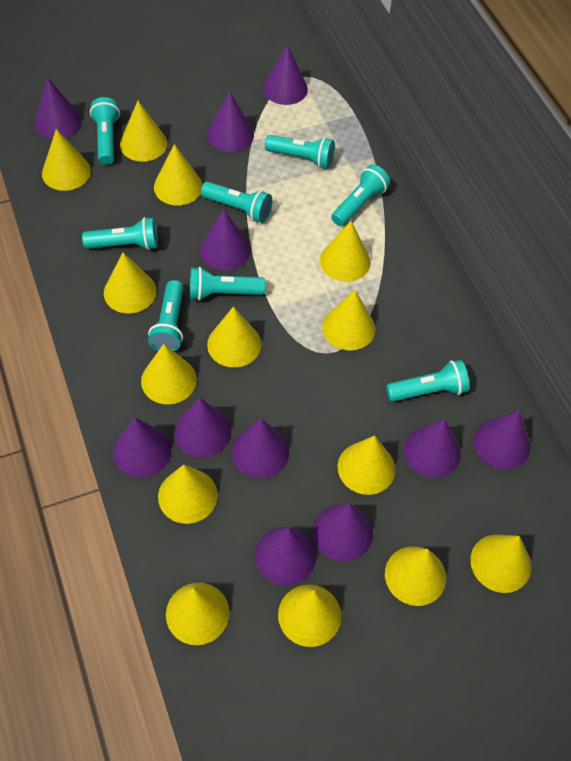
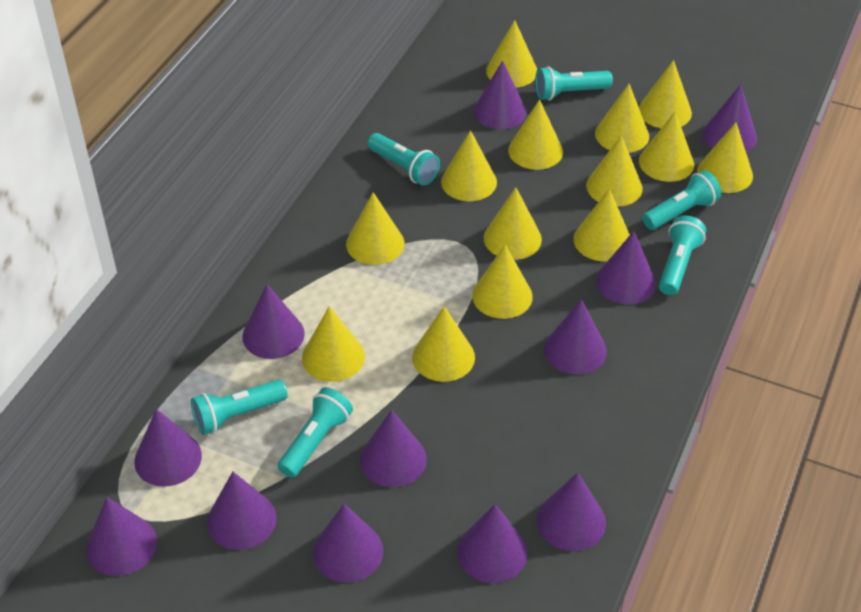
purple cone: 11 -> 12
turquoise flashlight: 8 -> 6

